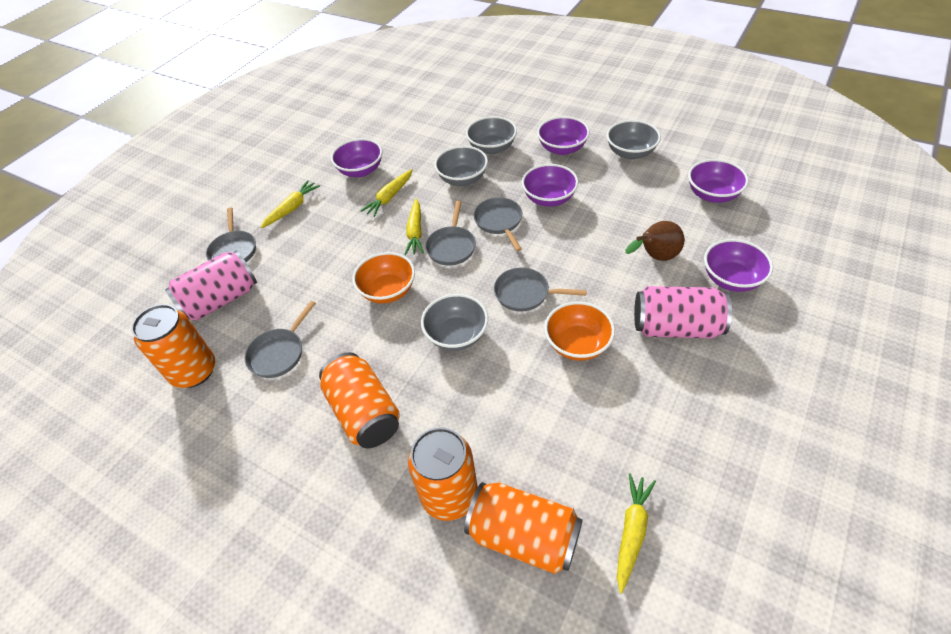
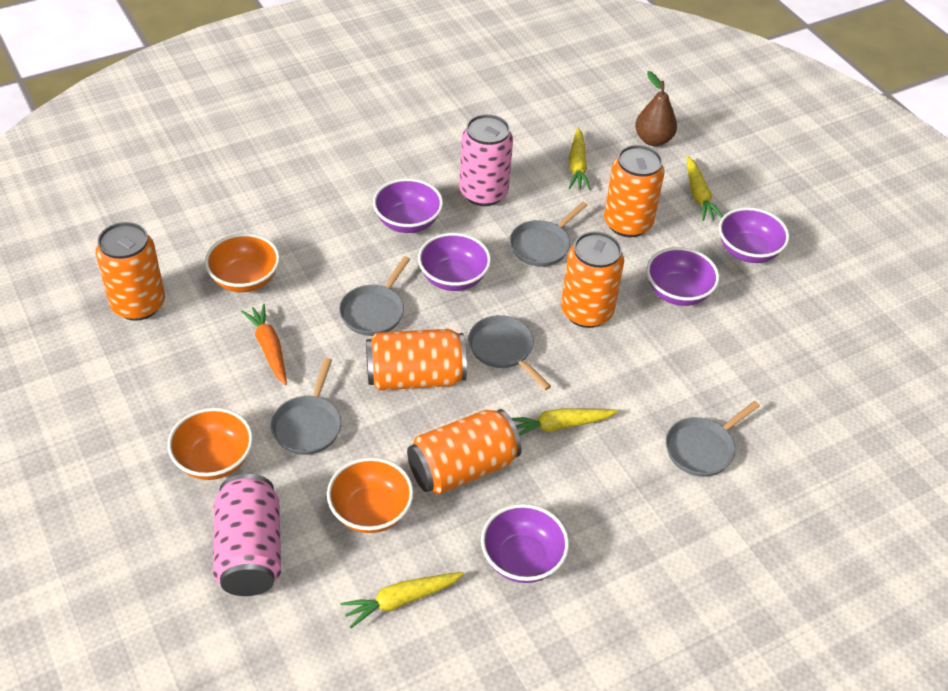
grey bowl: 4 -> 0
orange bowl: 2 -> 3
orange can: 4 -> 5
orange carrot: 0 -> 1

